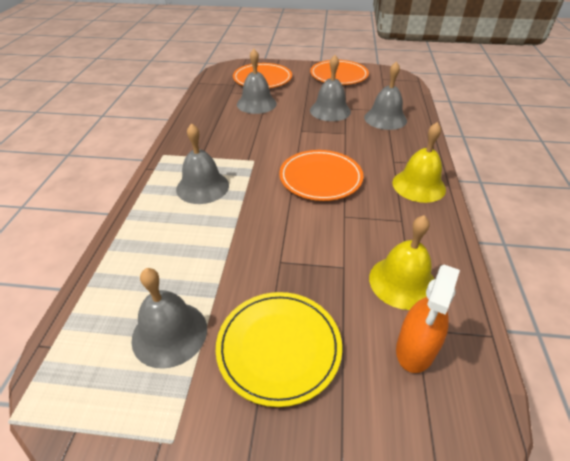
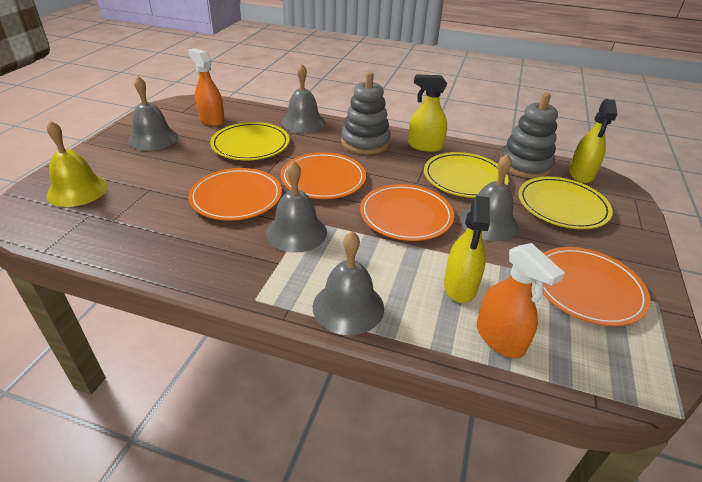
grey stacking toy: 0 -> 2
orange plate: 3 -> 4
orange spray bottle: 1 -> 2
yellow bell: 2 -> 1
yellow plate: 1 -> 3
yellow spray bottle: 0 -> 3

